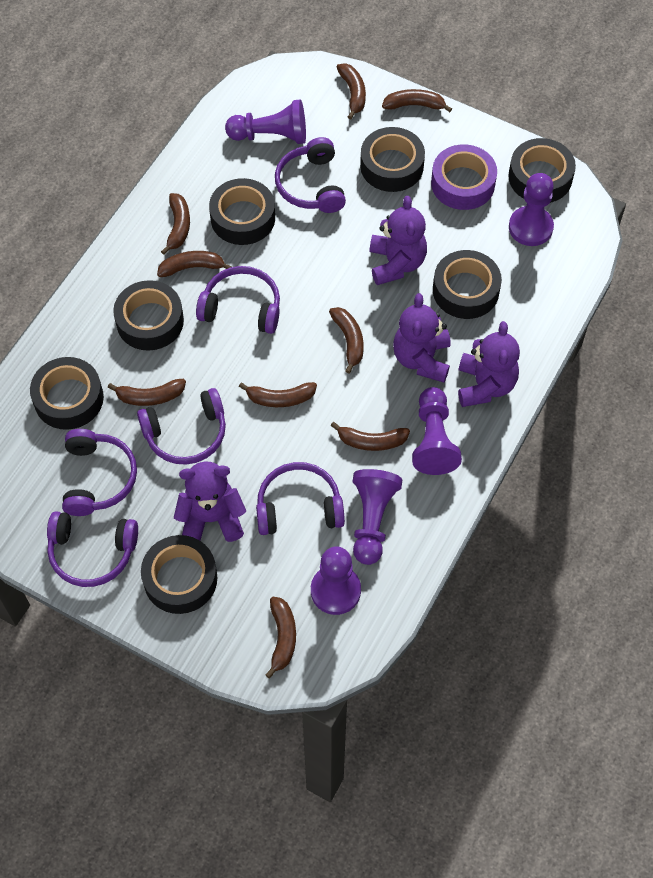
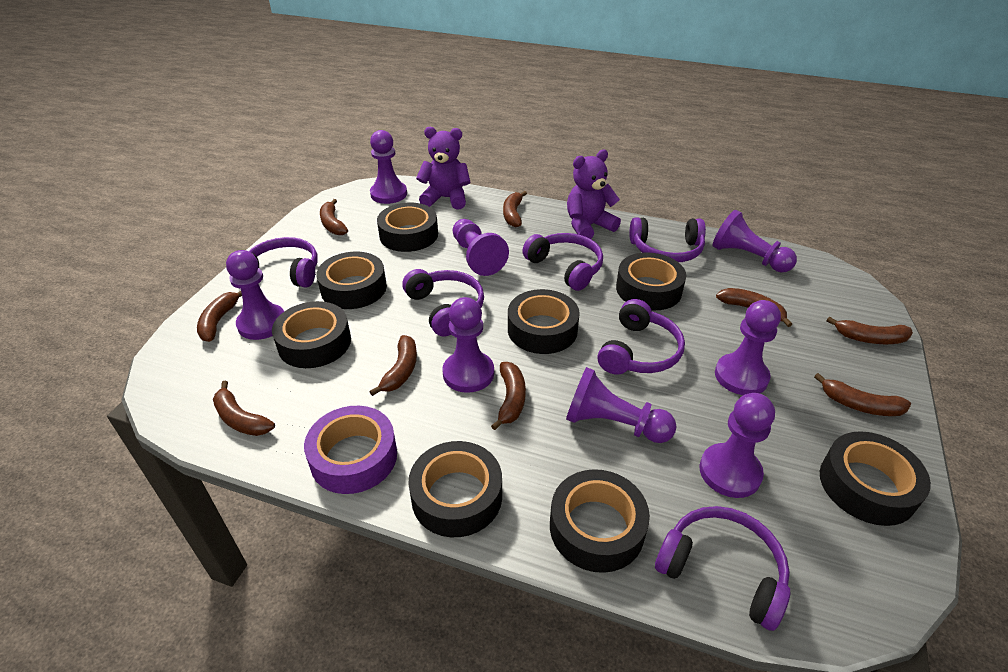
black tape: 7 -> 8
purple pawn: 5 -> 8
purple teddy bear: 4 -> 2

